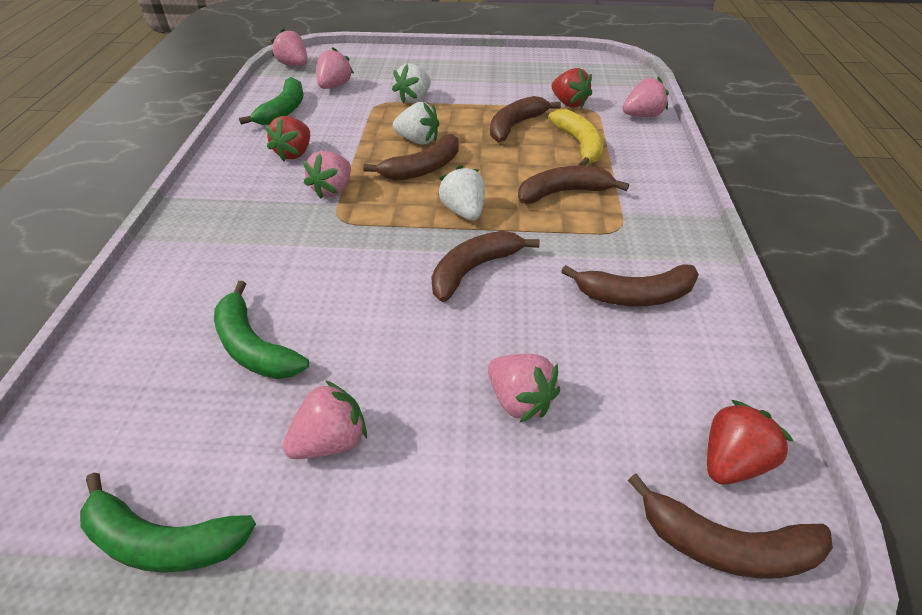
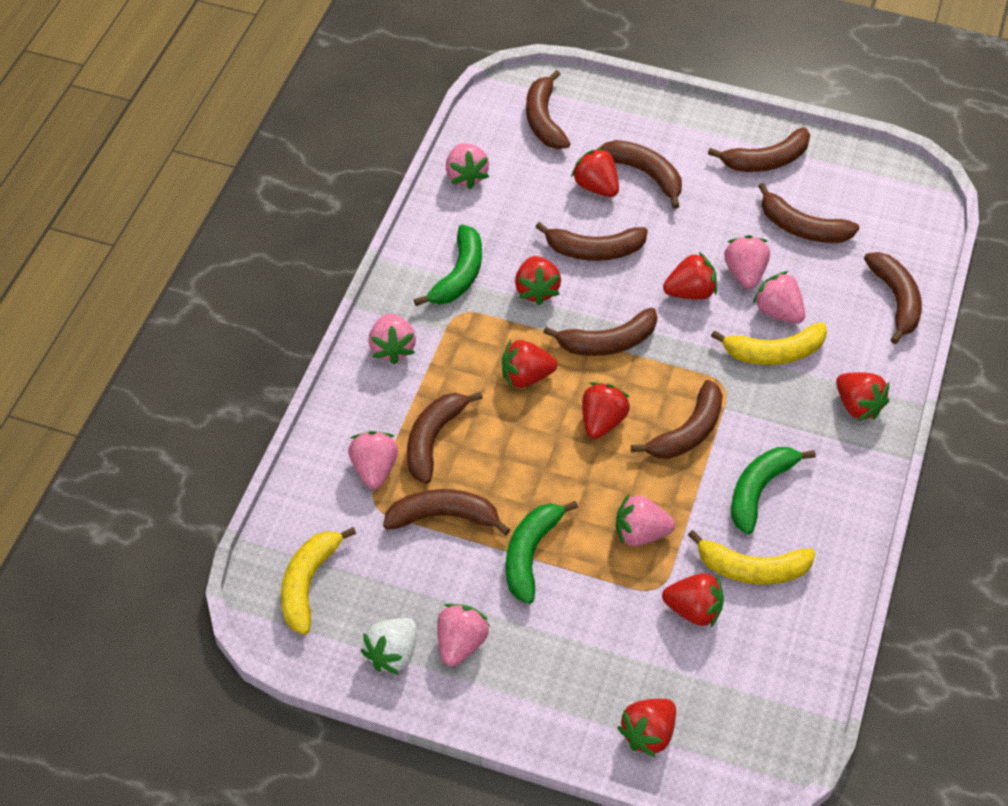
brown banana: 6 -> 10
pink strawberry: 6 -> 7
red strawberry: 3 -> 8
white strawberry: 3 -> 1
yellow banana: 1 -> 3

